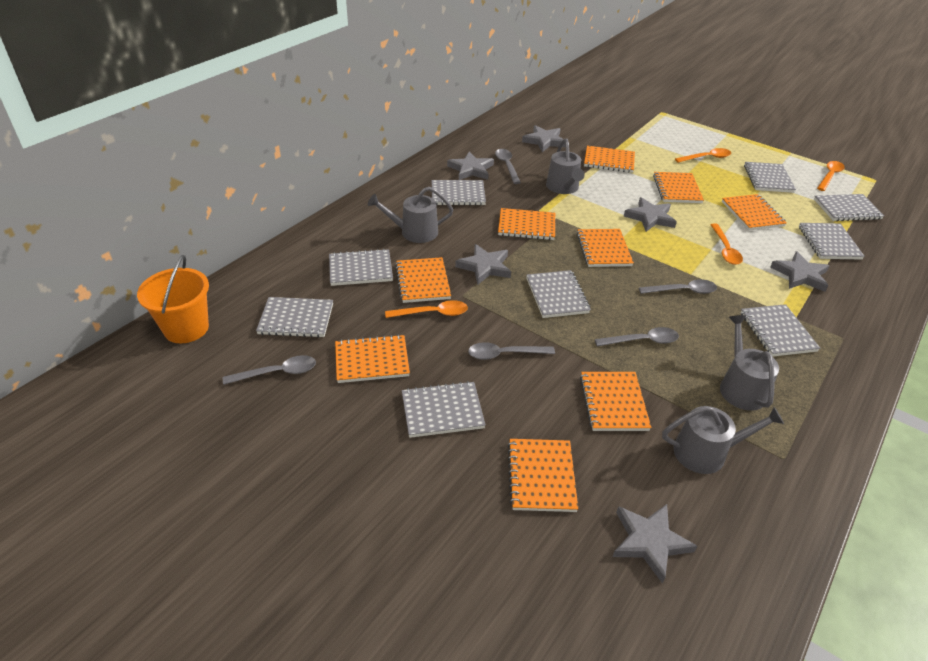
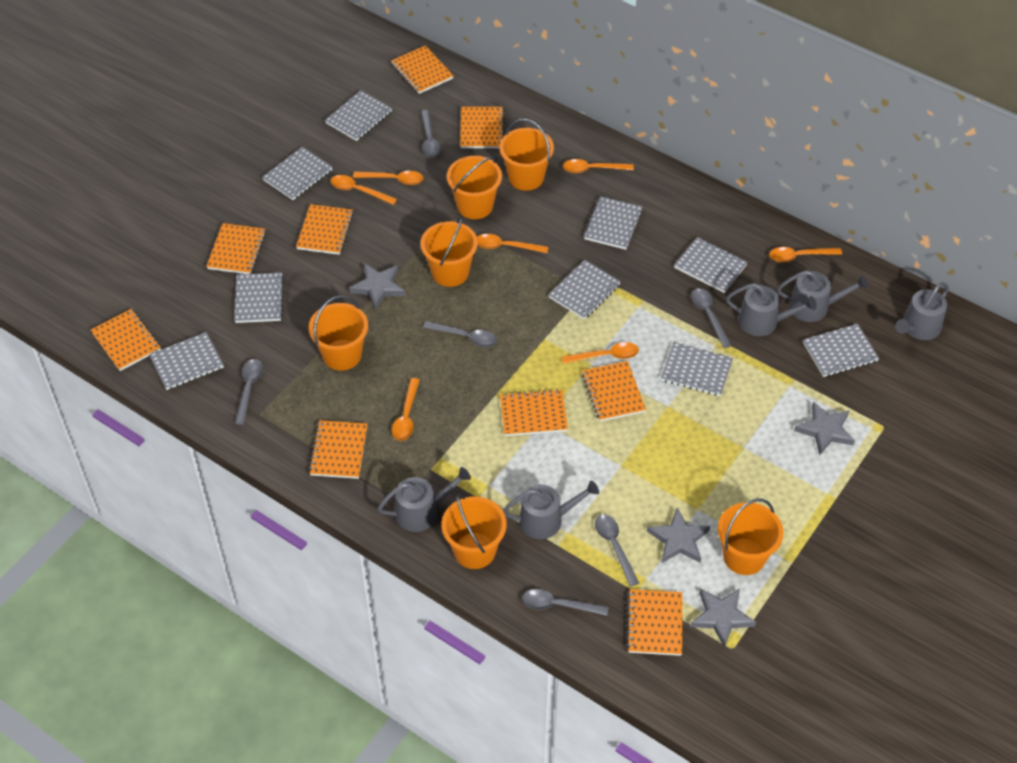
grey spoon: 5 -> 6
grey star: 6 -> 4
grey watering can: 4 -> 5
orange bucket: 1 -> 6
orange spoon: 4 -> 7

